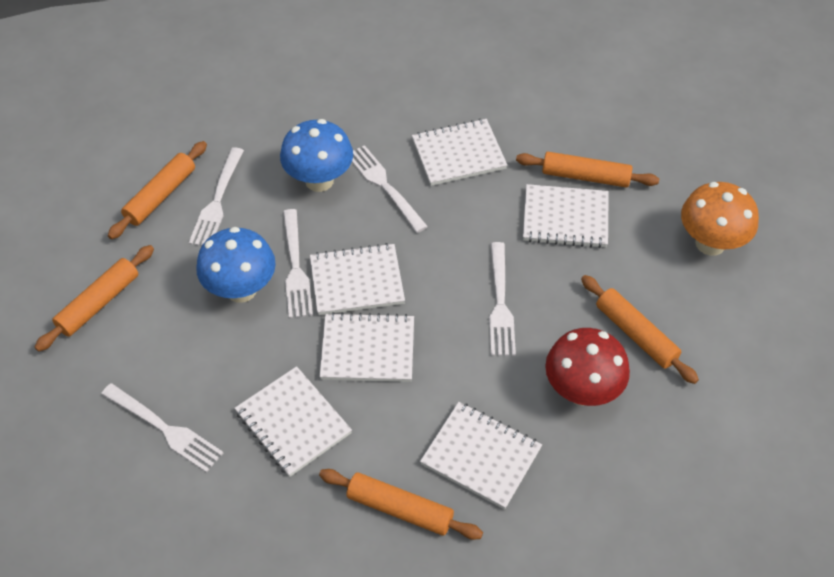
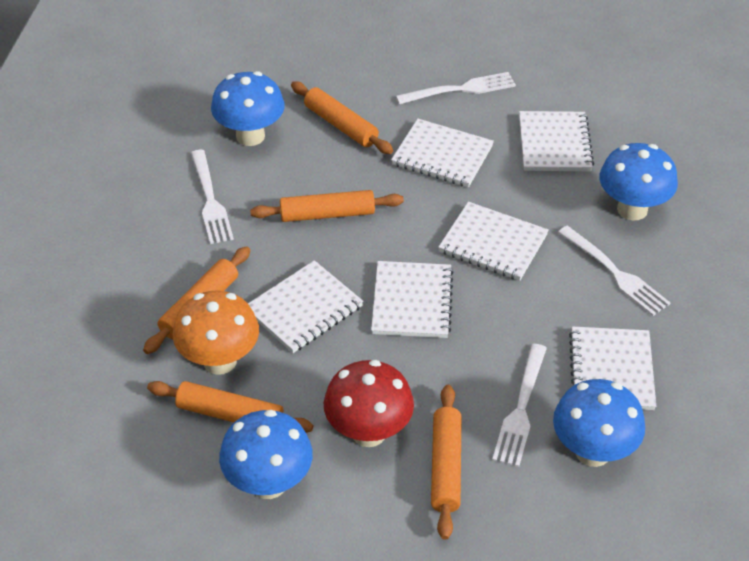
blue mushroom: 2 -> 4
white fork: 5 -> 4

